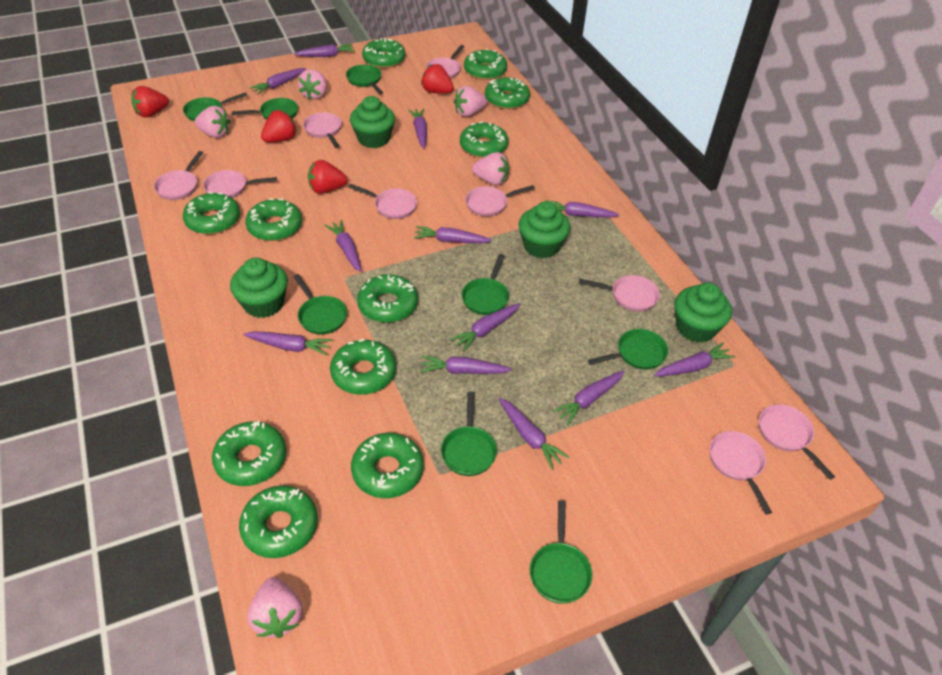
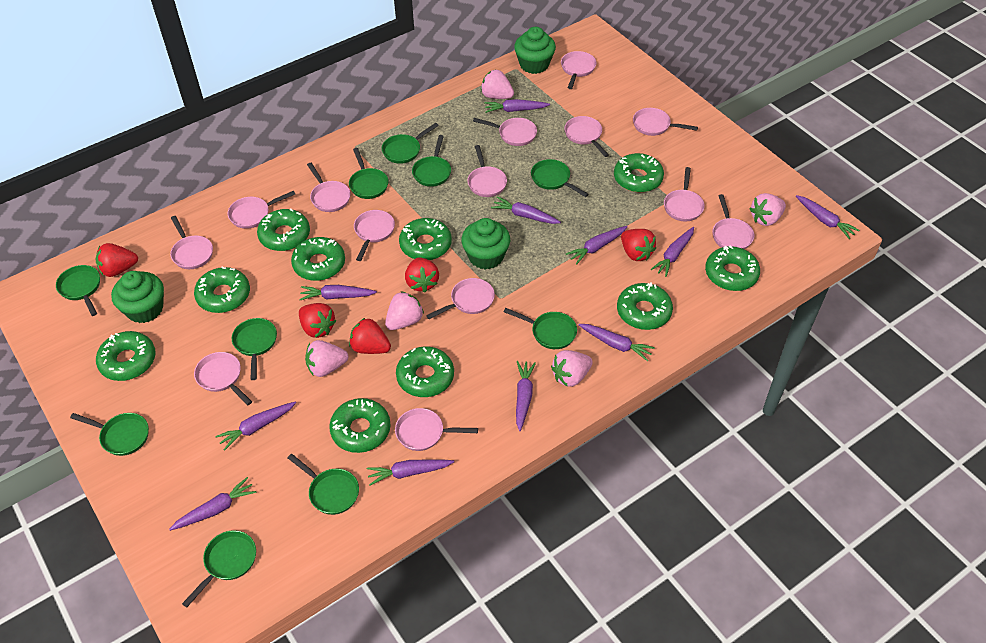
green cupcake: 4 -> 3
green donut: 11 -> 10
green pan: 8 -> 10
pink pan: 9 -> 14
purple carrot: 12 -> 11
red strawberry: 4 -> 5

